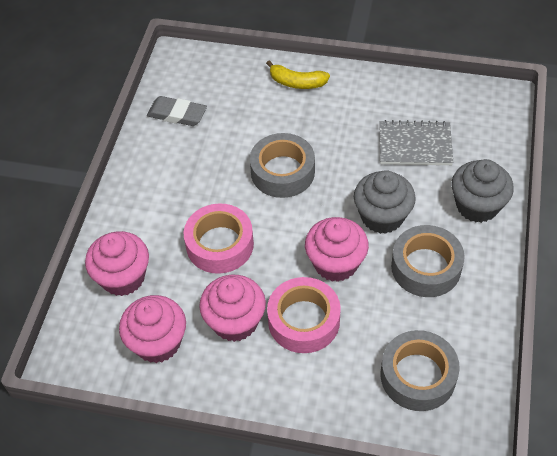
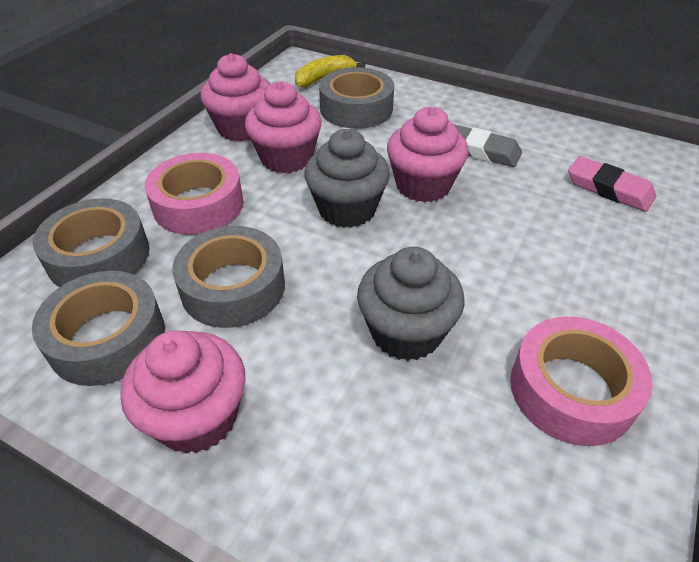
grey notebook: 1 -> 0
grey tape: 3 -> 4
pink eraser: 0 -> 1

